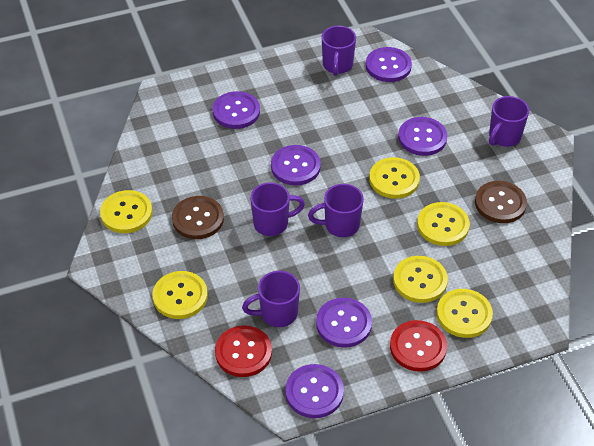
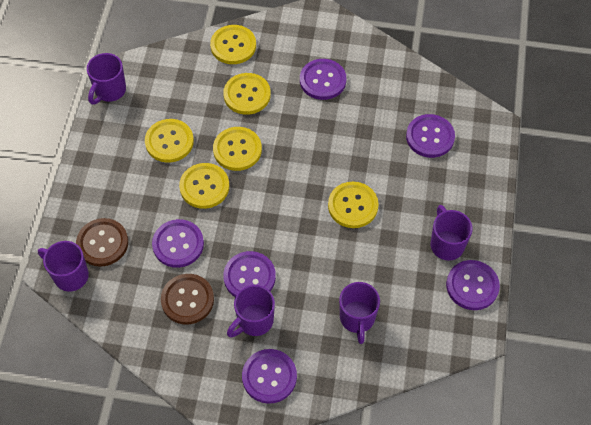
red button: 2 -> 0

